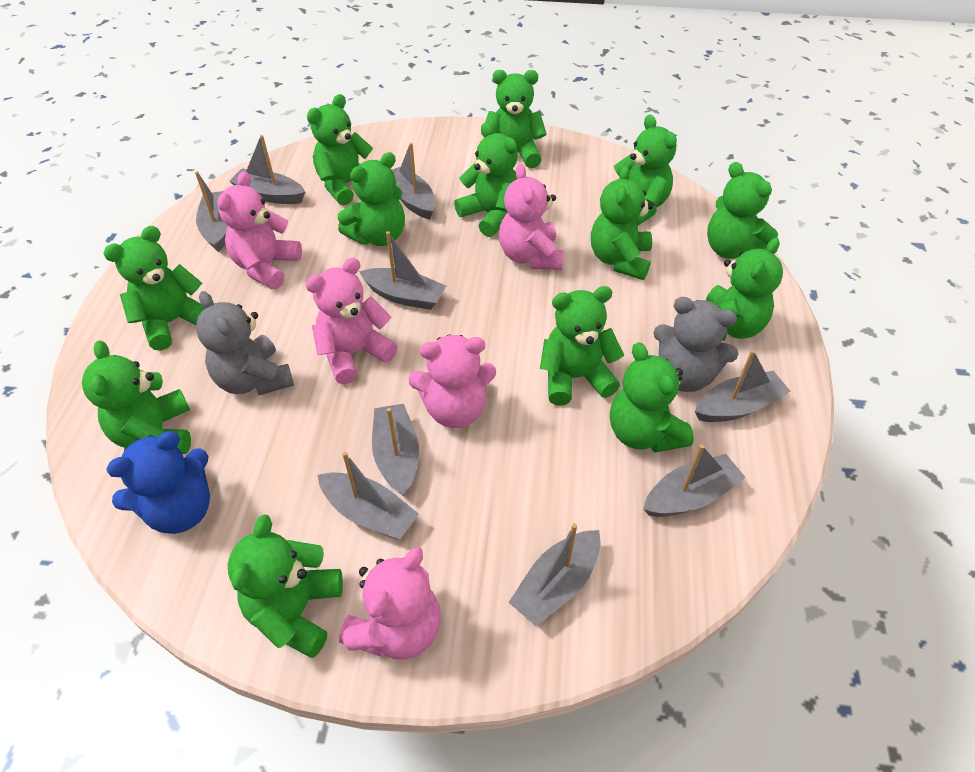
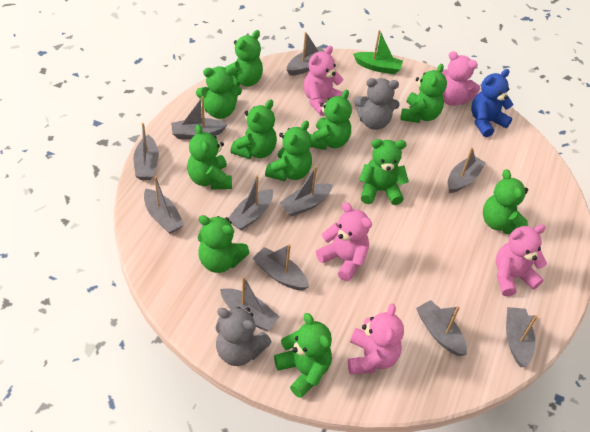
green boat: 0 -> 1
green teddy bear: 13 -> 11
grey boat: 9 -> 11

